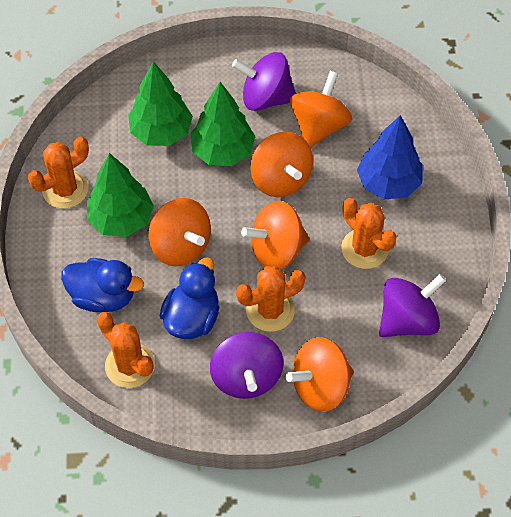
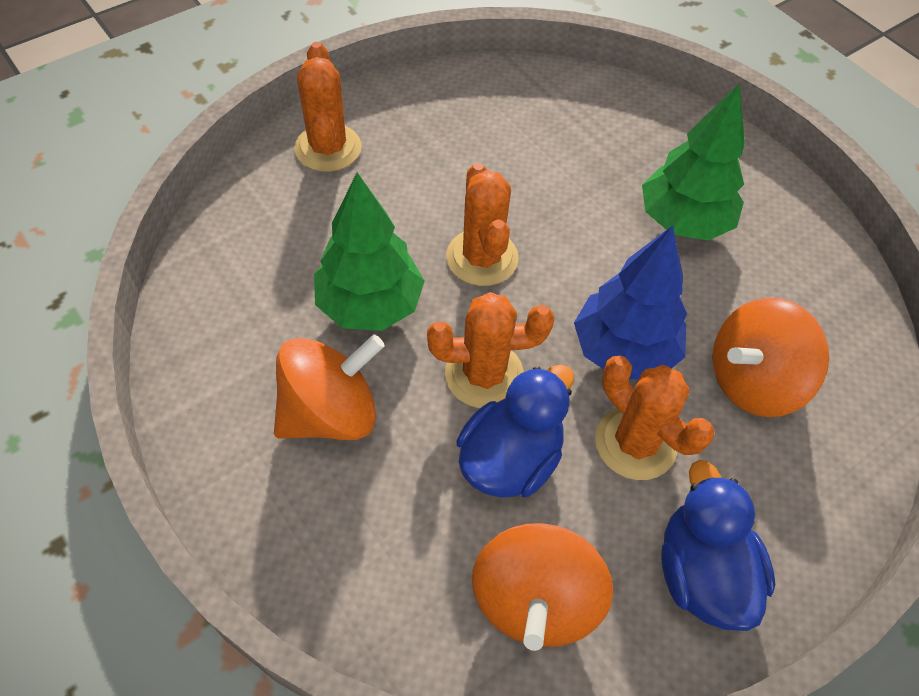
green tree: 3 -> 2
orange spinning top: 5 -> 3
purple spinning top: 3 -> 0

